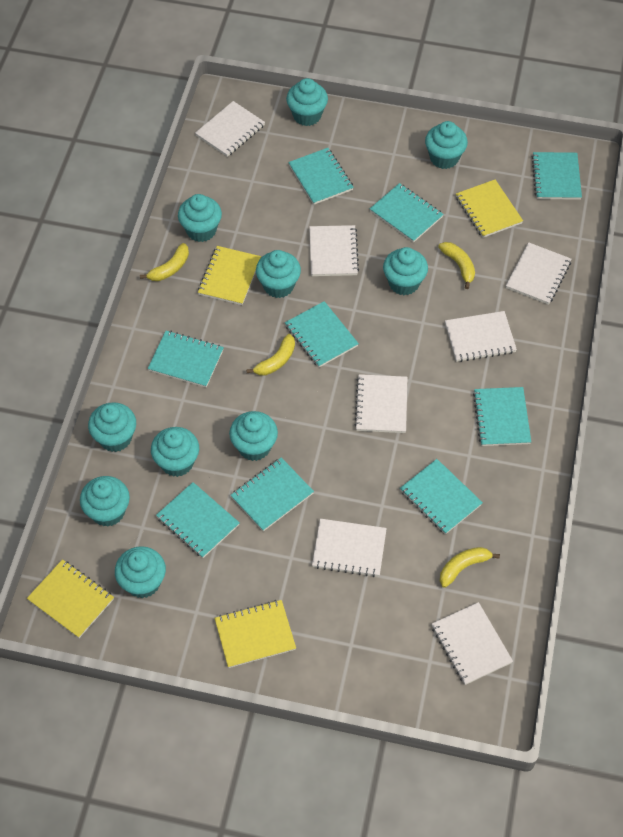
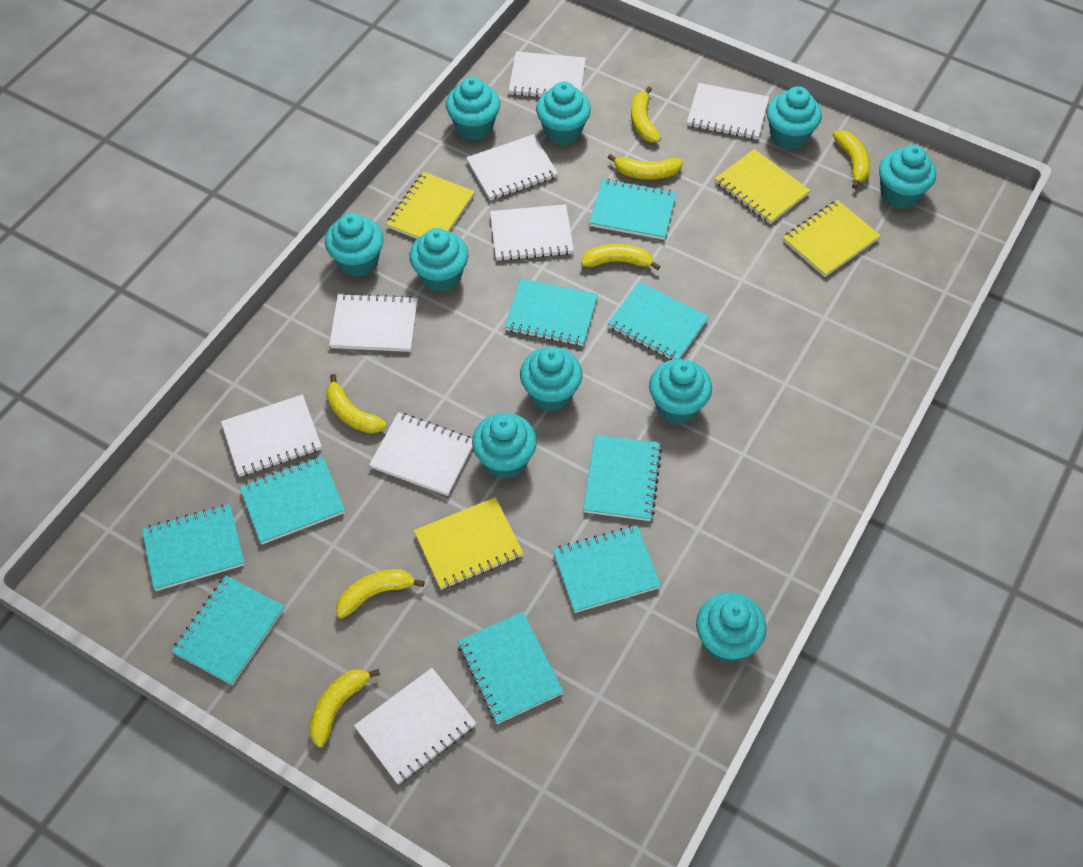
white notebook: 7 -> 8
yellow banana: 4 -> 7

